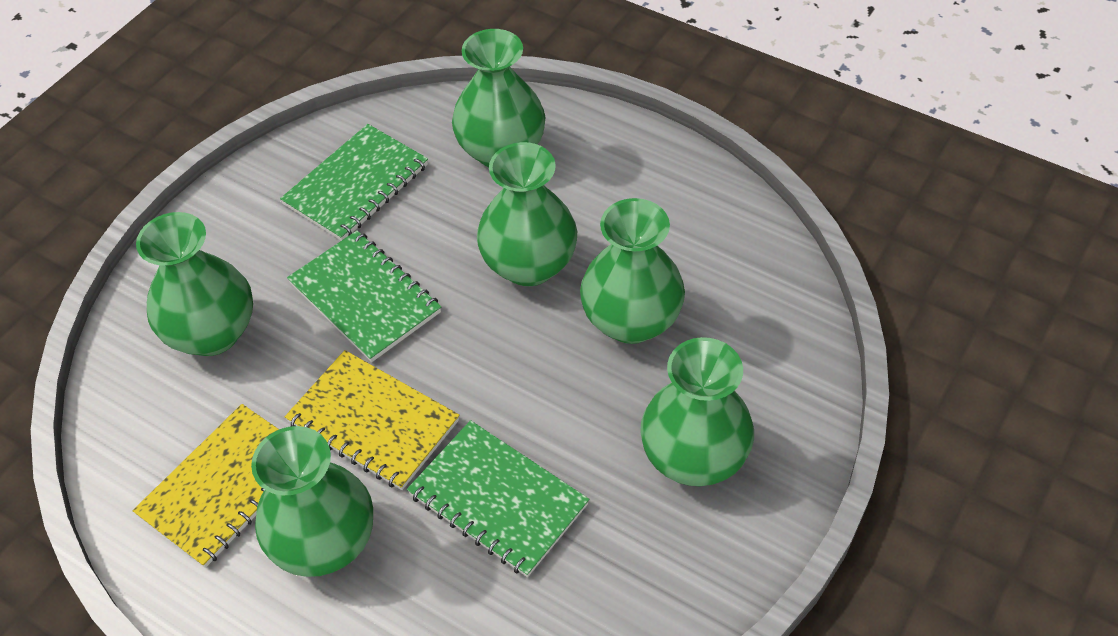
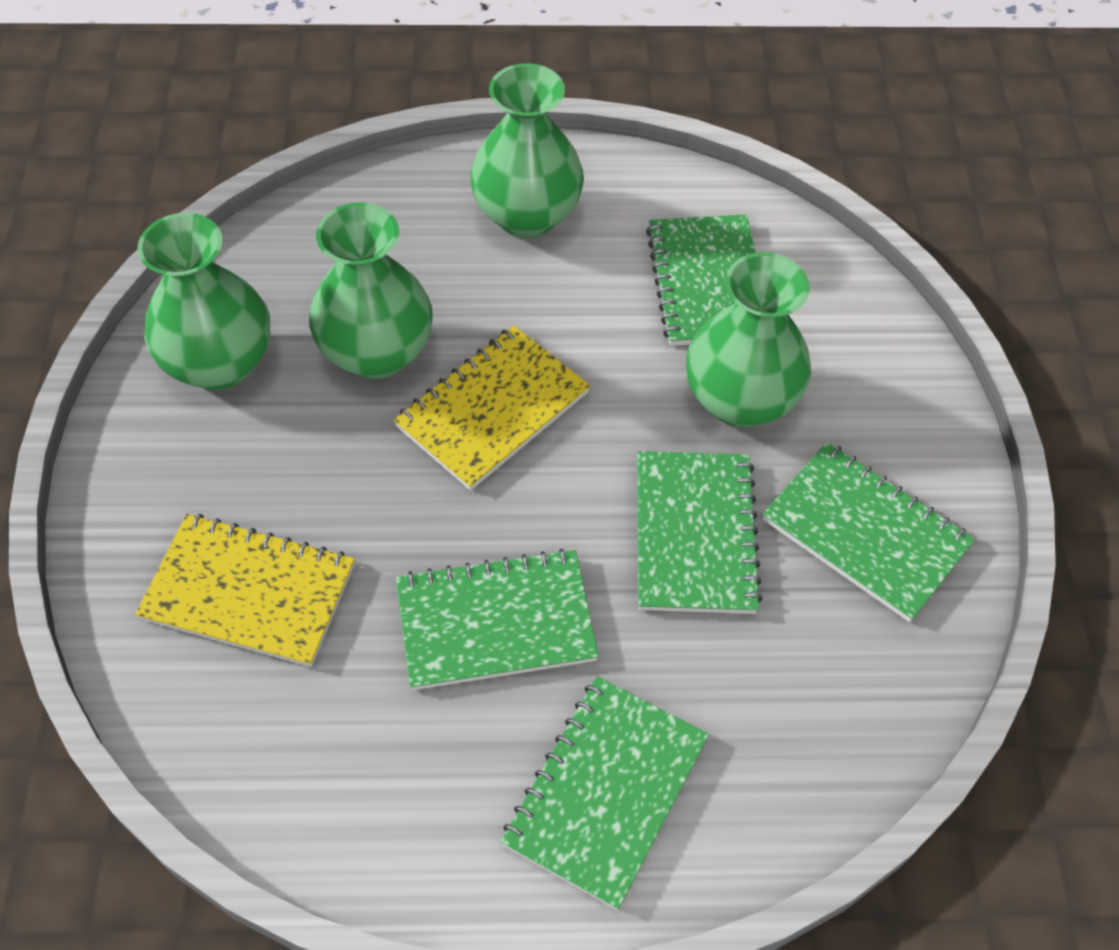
green notebook: 3 -> 5
green vase: 6 -> 4

